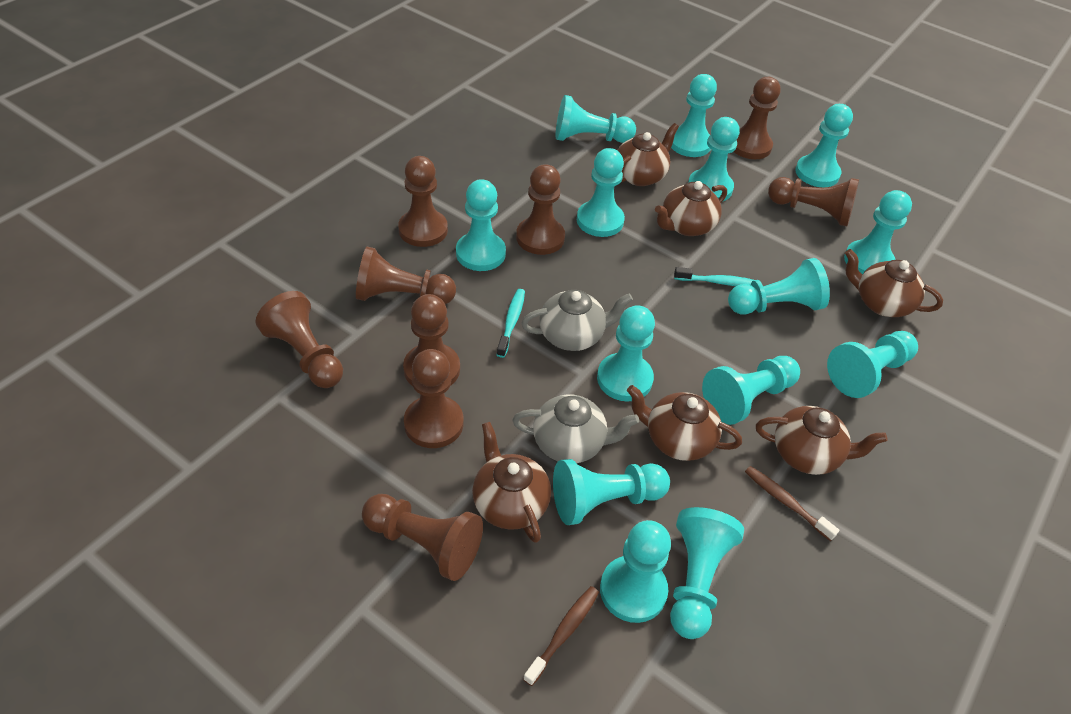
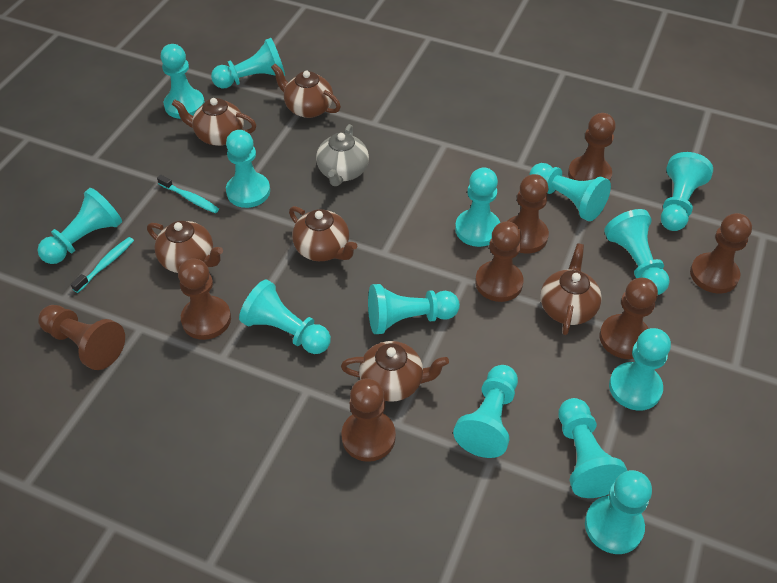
brown pawn: 9 -> 8
brown toothbrush: 2 -> 0
grey teapot: 2 -> 1

